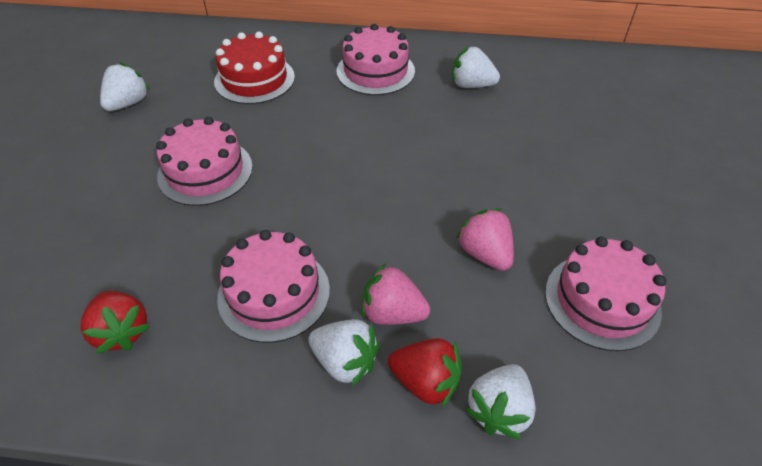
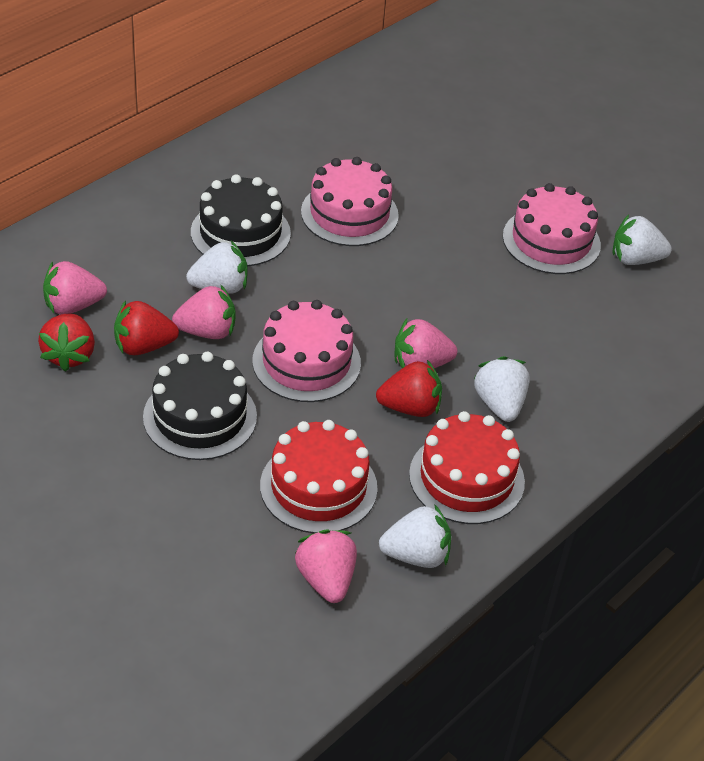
black cake: 0 -> 2
pink cake: 4 -> 3
pink strawberry: 2 -> 4
red cake: 1 -> 2
red strawberry: 2 -> 3

